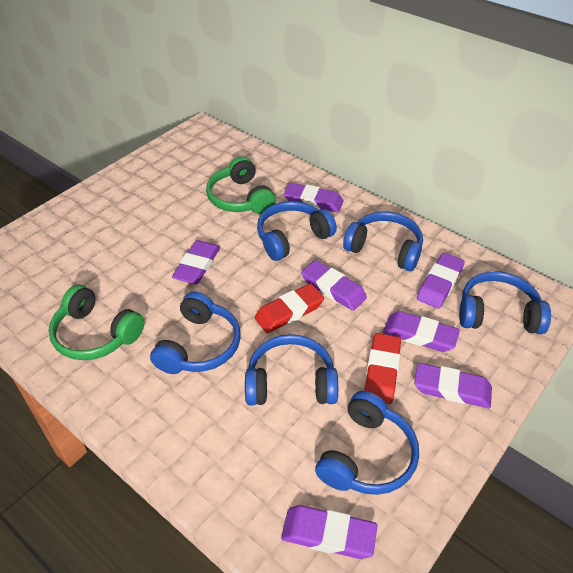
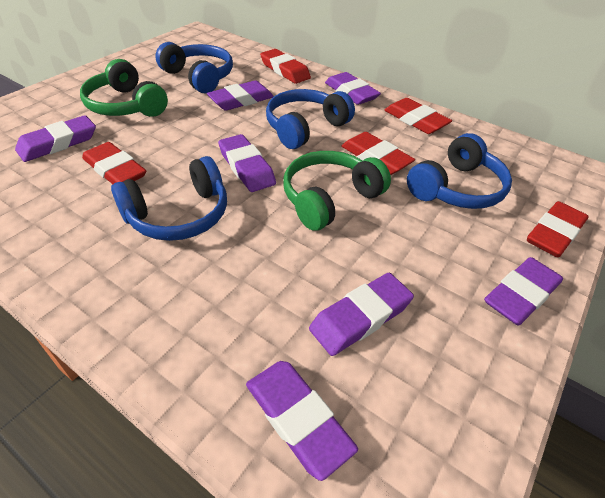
blue headphones: 6 -> 4
red eraser: 2 -> 5

